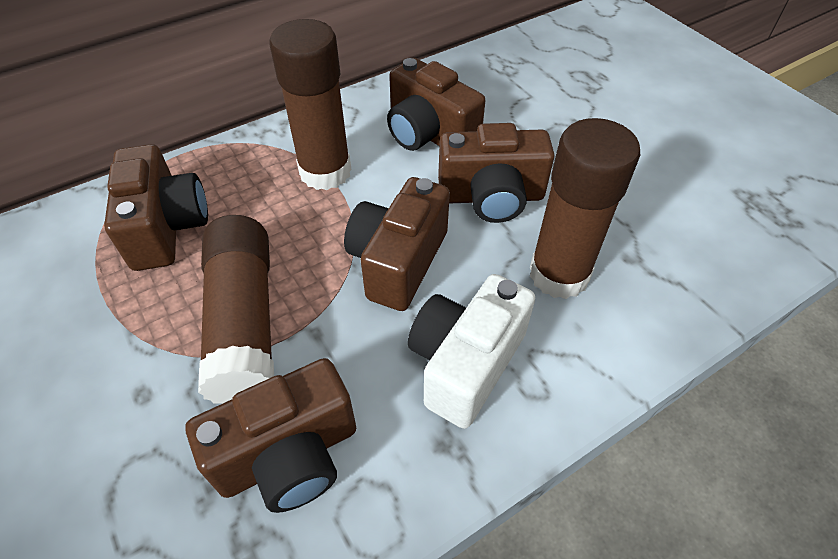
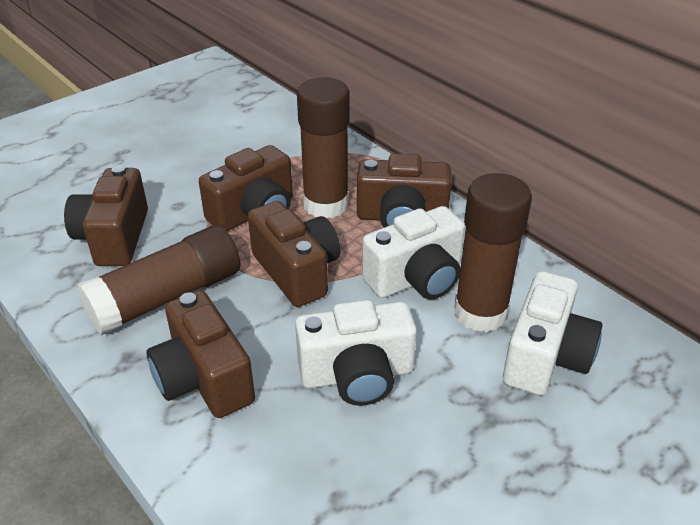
white camera: 1 -> 3

